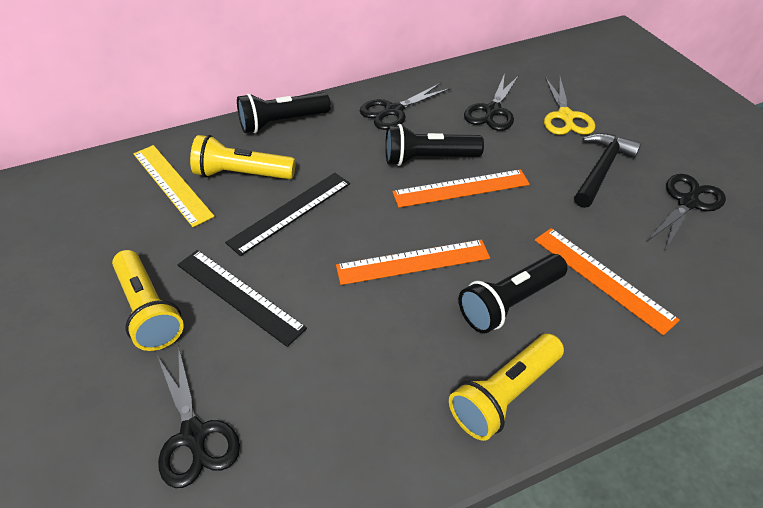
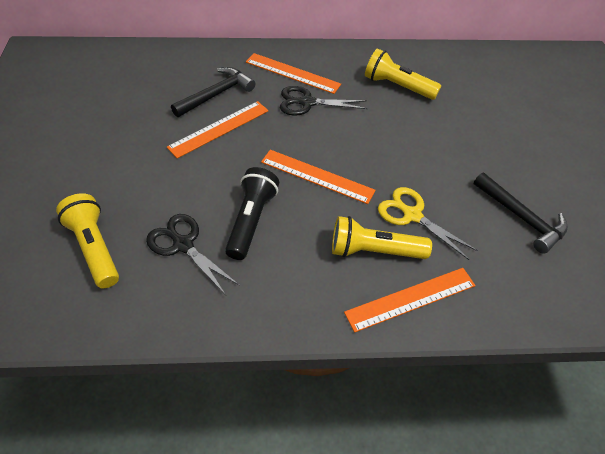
black flashlight: 3 -> 1
black hammer: 1 -> 2
black ruler: 2 -> 0
black scissors: 4 -> 2
orange ruler: 3 -> 4
yellow ruler: 1 -> 0

